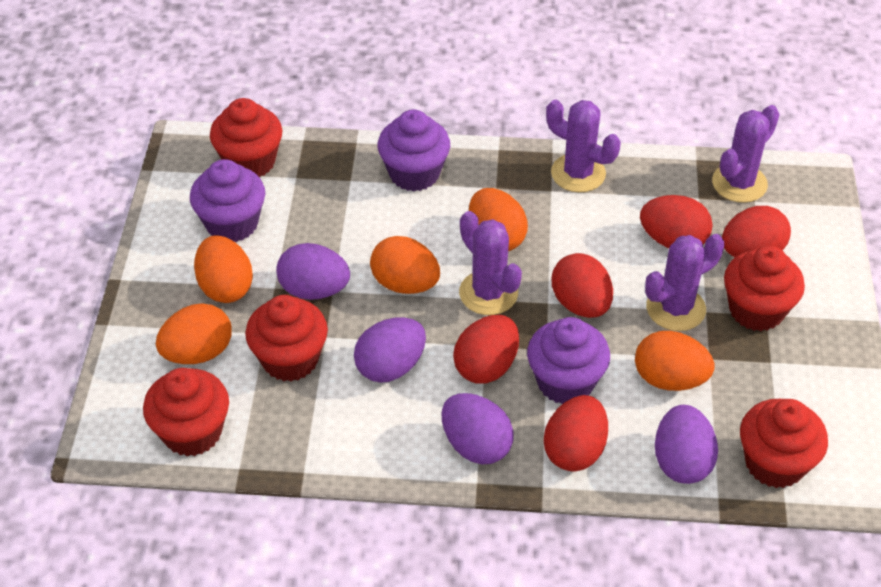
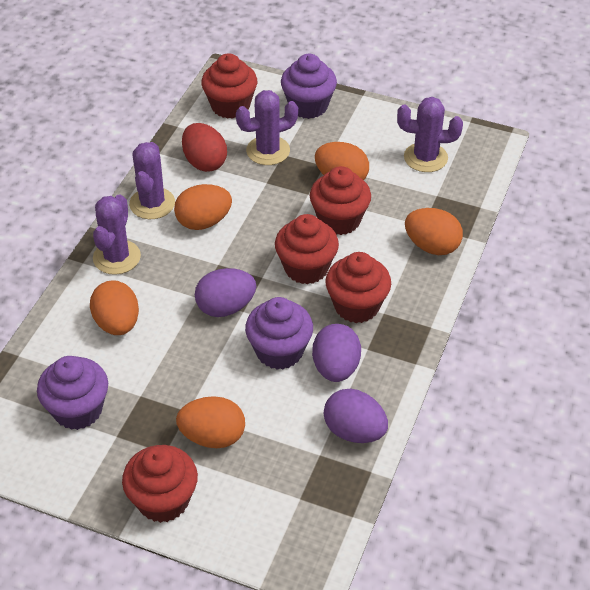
purple egg: 4 -> 3
red egg: 5 -> 1

